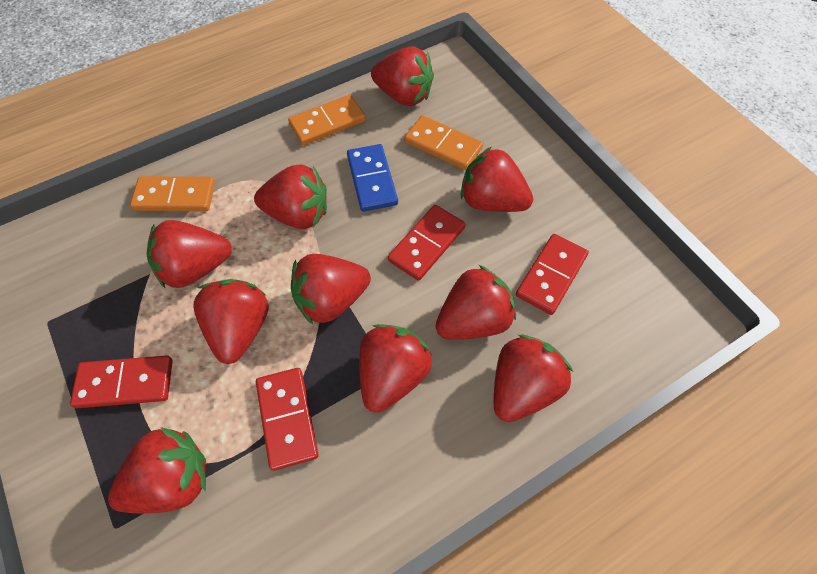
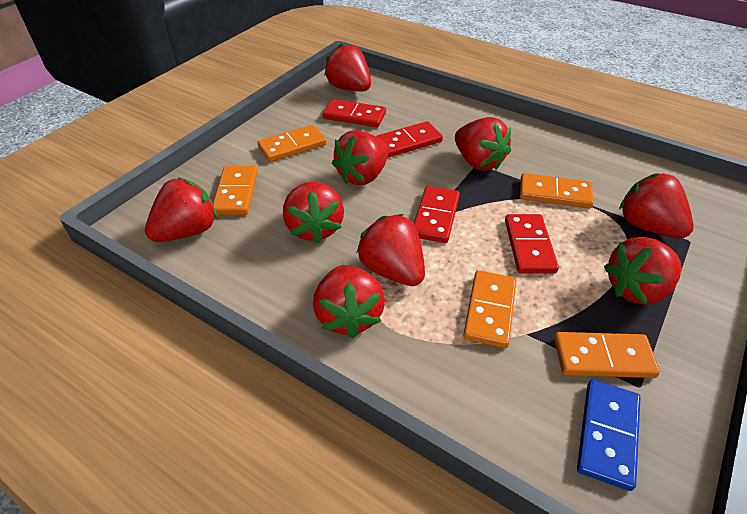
orange domino: 3 -> 5
red strawberry: 10 -> 9

